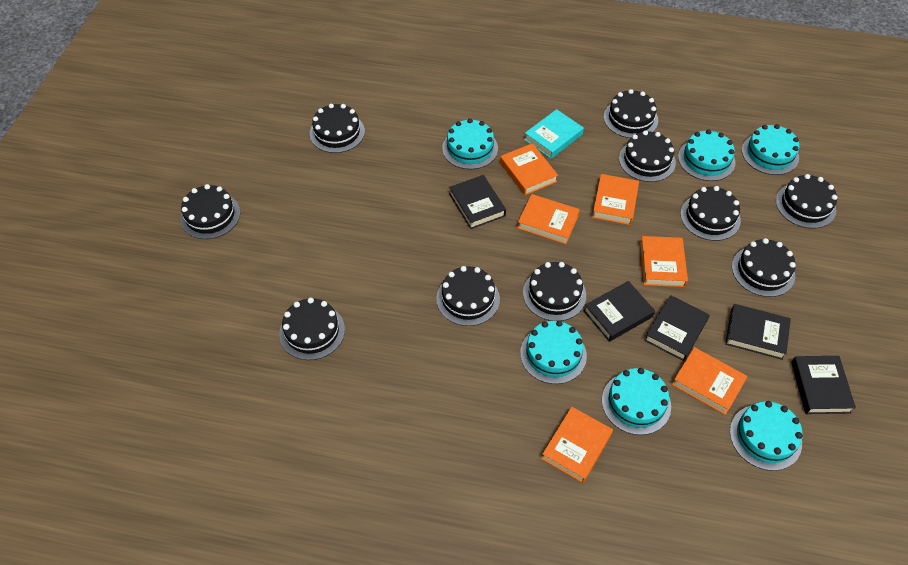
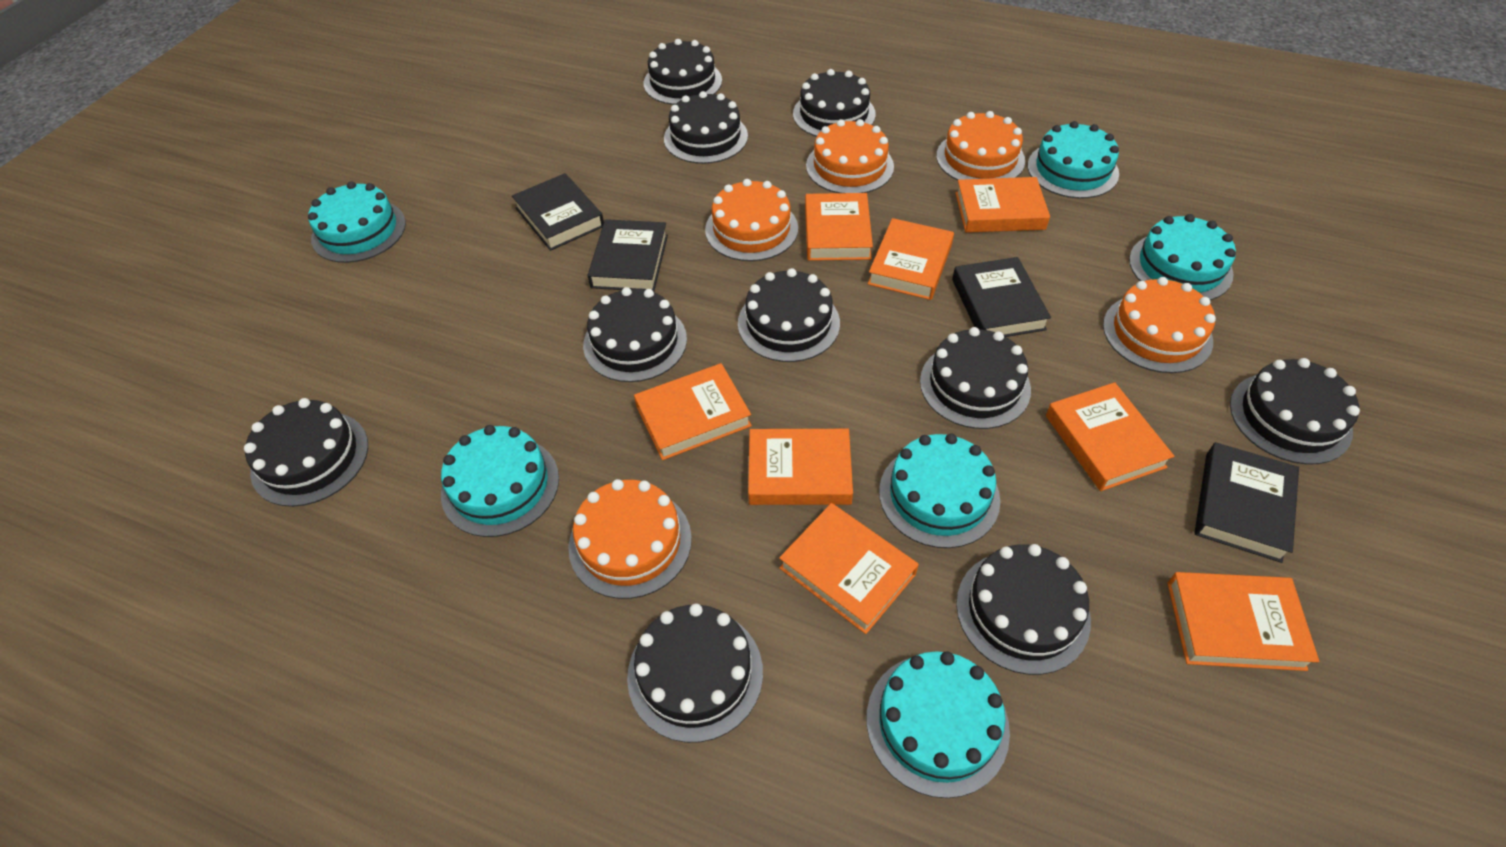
black book: 5 -> 4
orange book: 6 -> 8
orange cake: 0 -> 5
turquoise book: 1 -> 0

